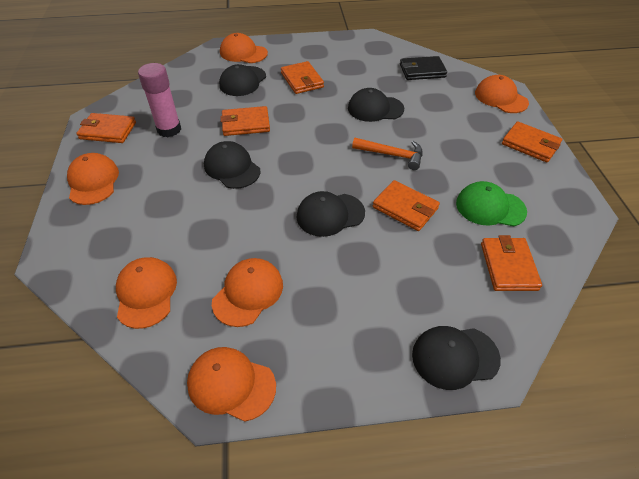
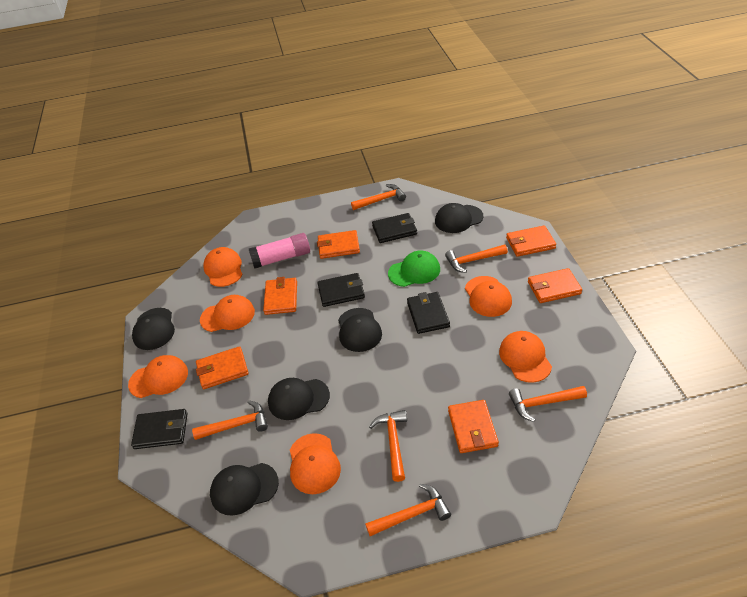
black wallet: 1 -> 4
orange hammer: 1 -> 6

